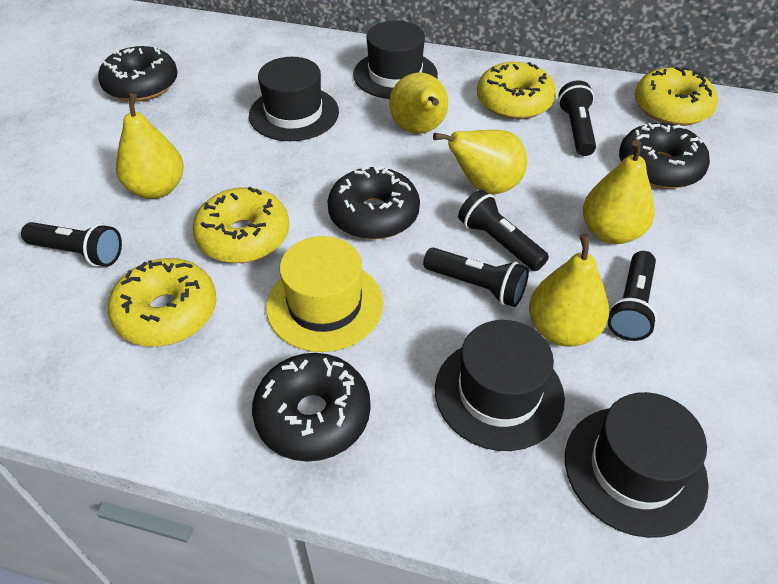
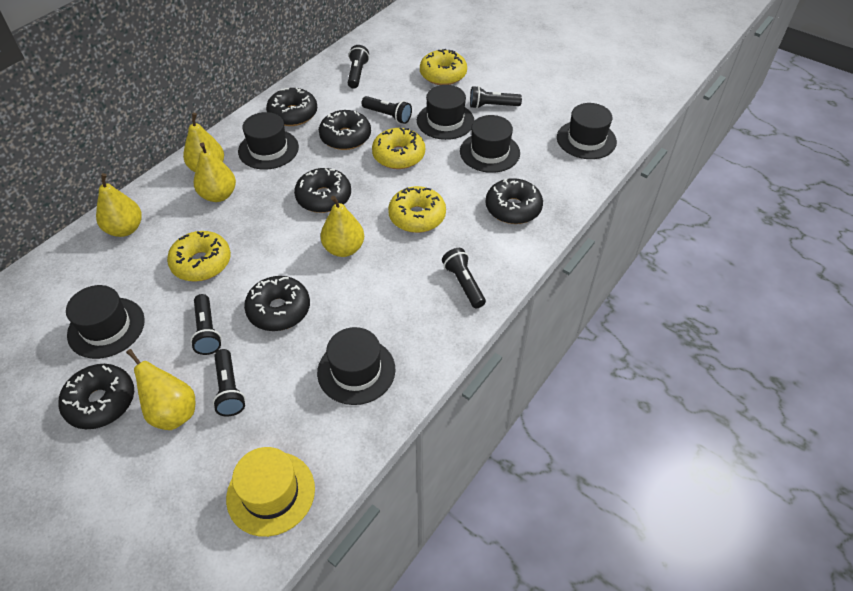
black donut: 4 -> 6
black flashlight: 5 -> 6
black hat: 4 -> 6

